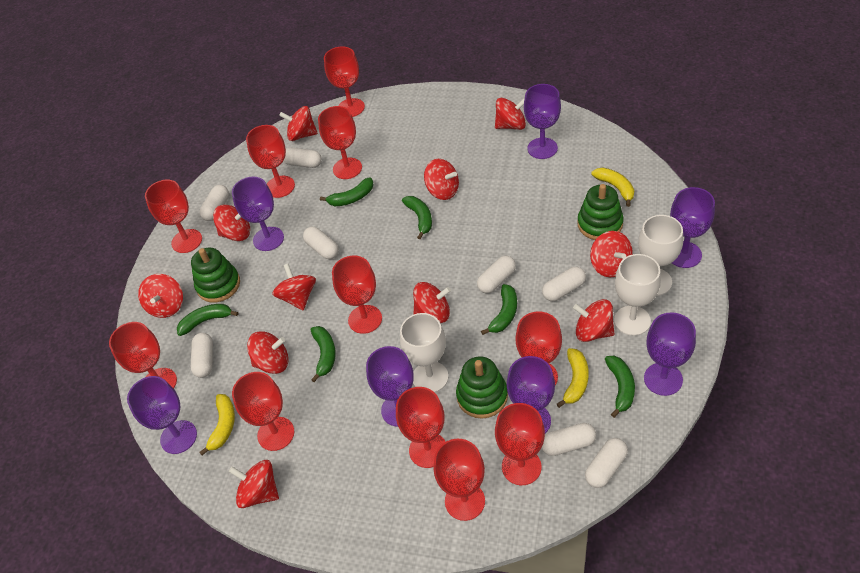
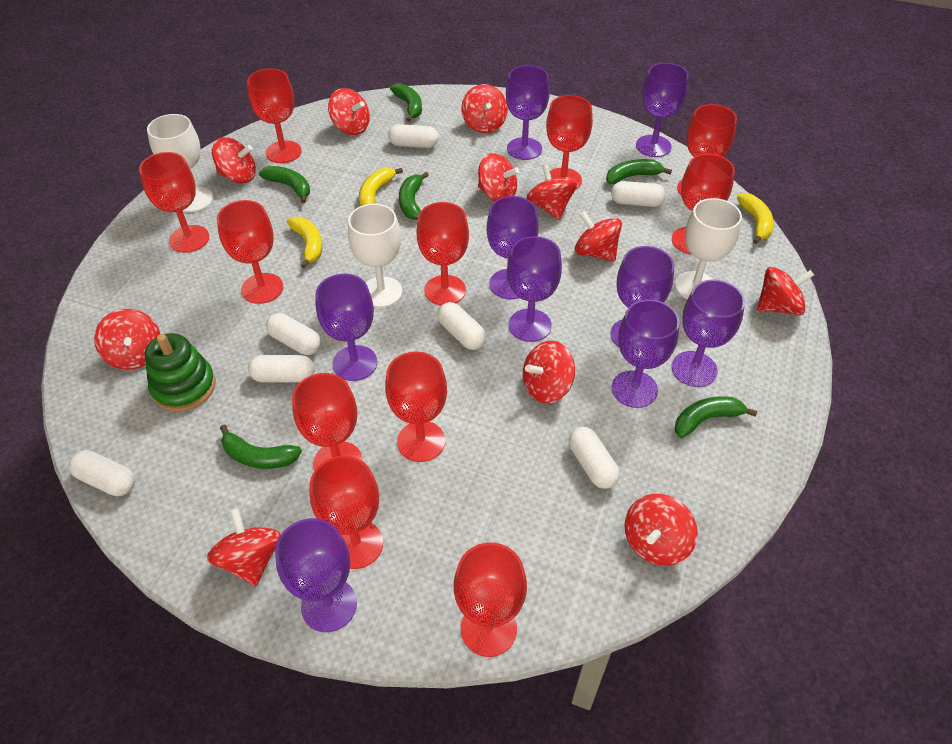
green stacking toy: 3 -> 1
purple goblet: 7 -> 9
white capsule: 8 -> 7

